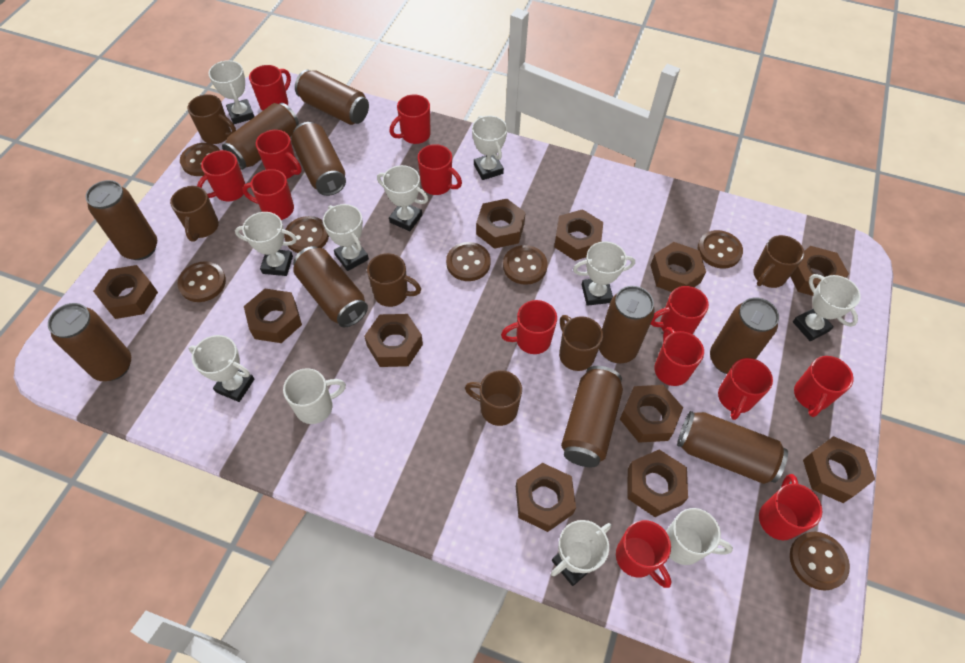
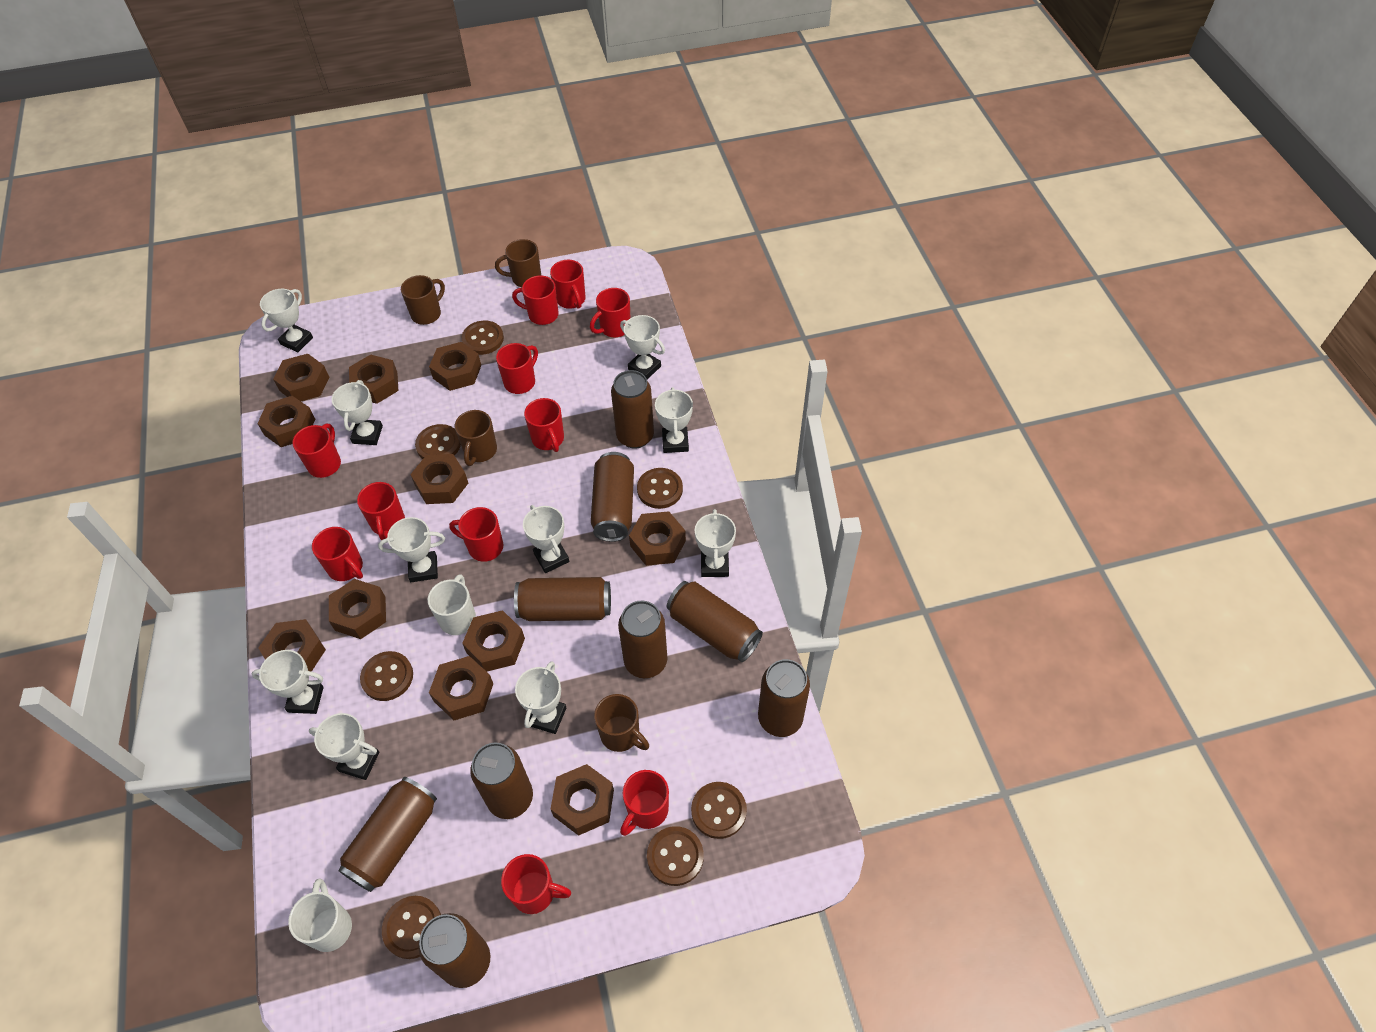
brown can: 10 -> 9
brown mug: 6 -> 4
red mug: 13 -> 11
white trophy: 9 -> 10

